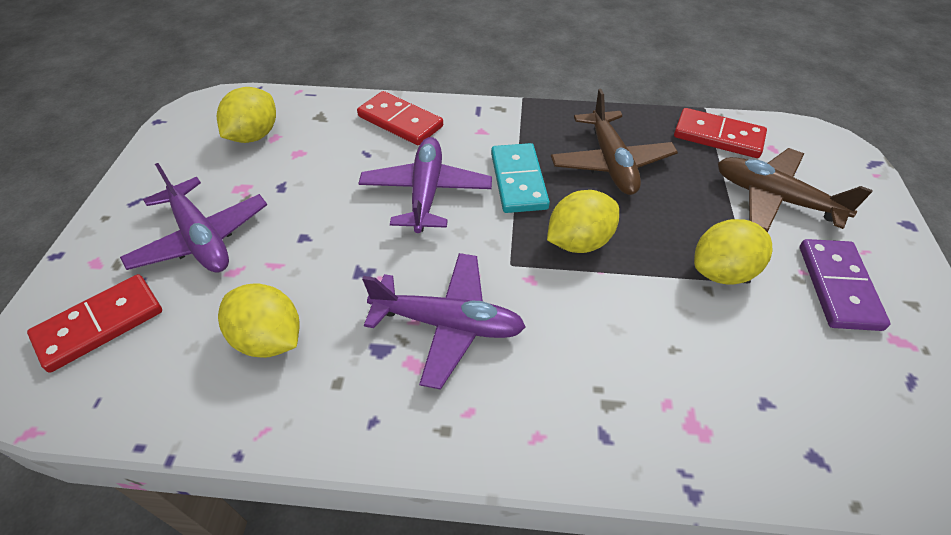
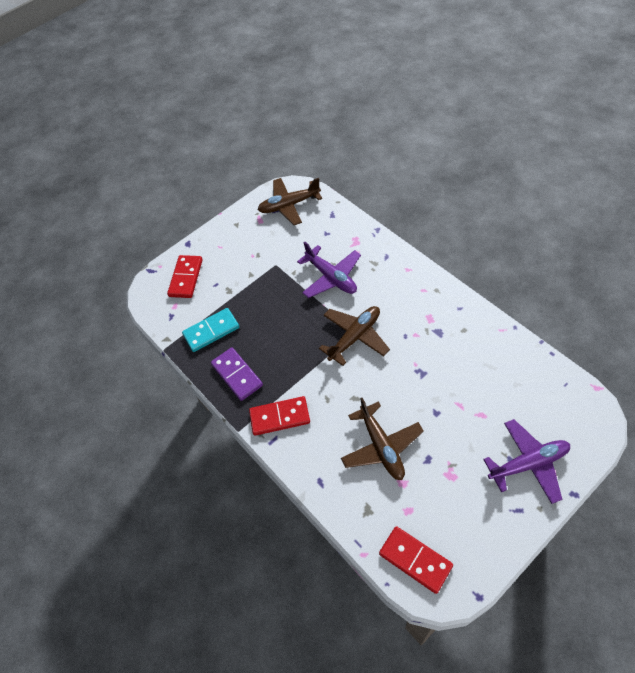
brown plane: 2 -> 3
purple plane: 3 -> 2
yellow lemon: 4 -> 0

